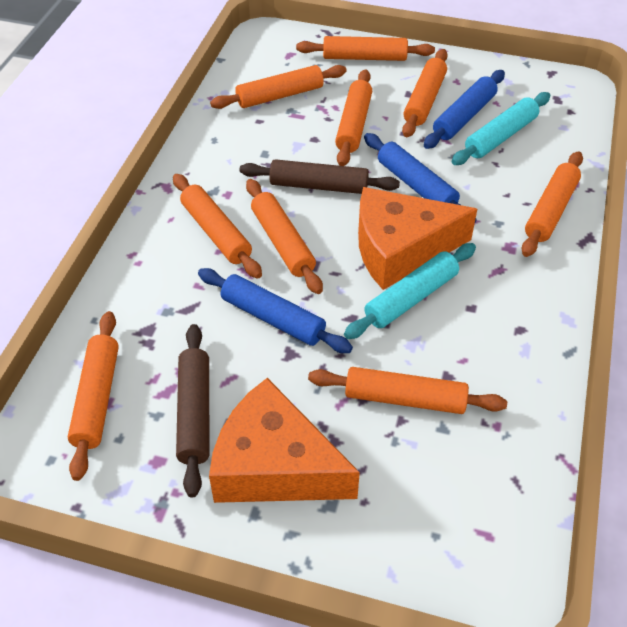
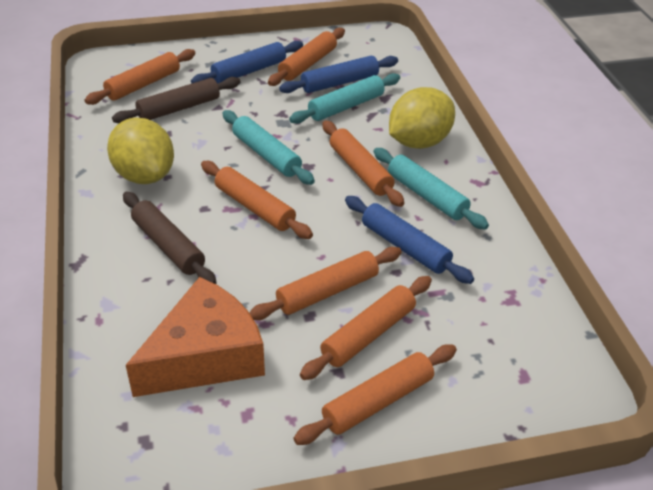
orange cheese: 2 -> 1
orange rolling pin: 9 -> 7
turquoise rolling pin: 2 -> 3
yellow lemon: 0 -> 2

